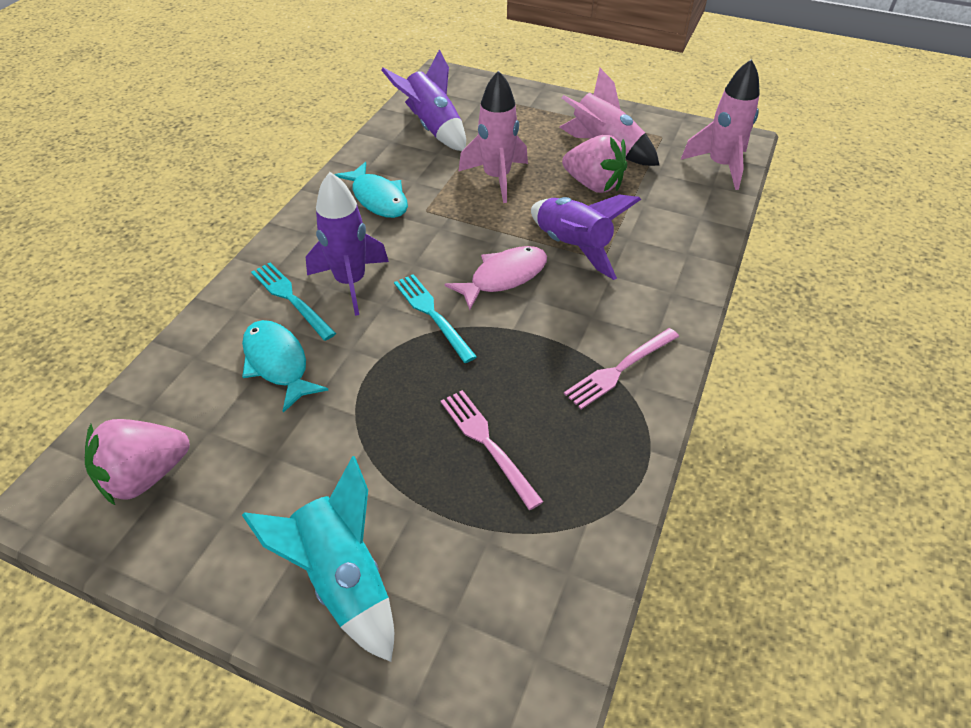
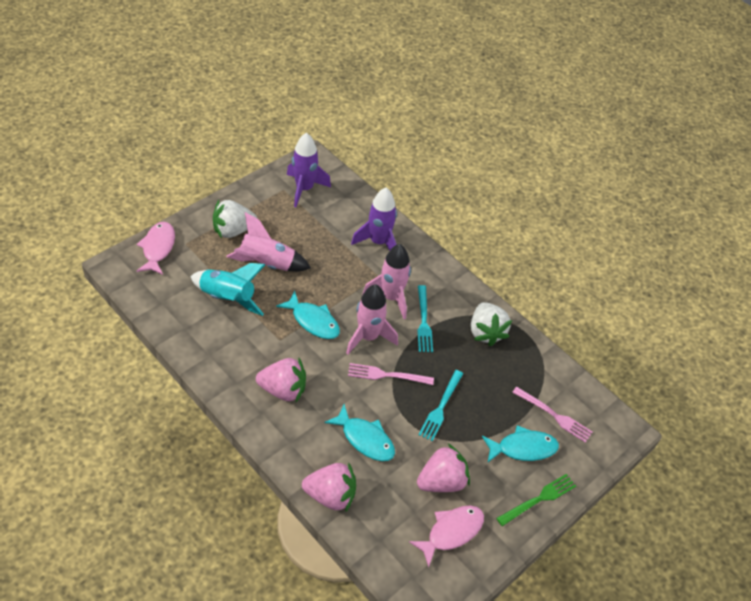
green fork: 0 -> 1
pink fish: 1 -> 2
pink strawberry: 2 -> 3
purple rocket: 3 -> 2
turquoise fish: 2 -> 3
white strawberry: 0 -> 2

